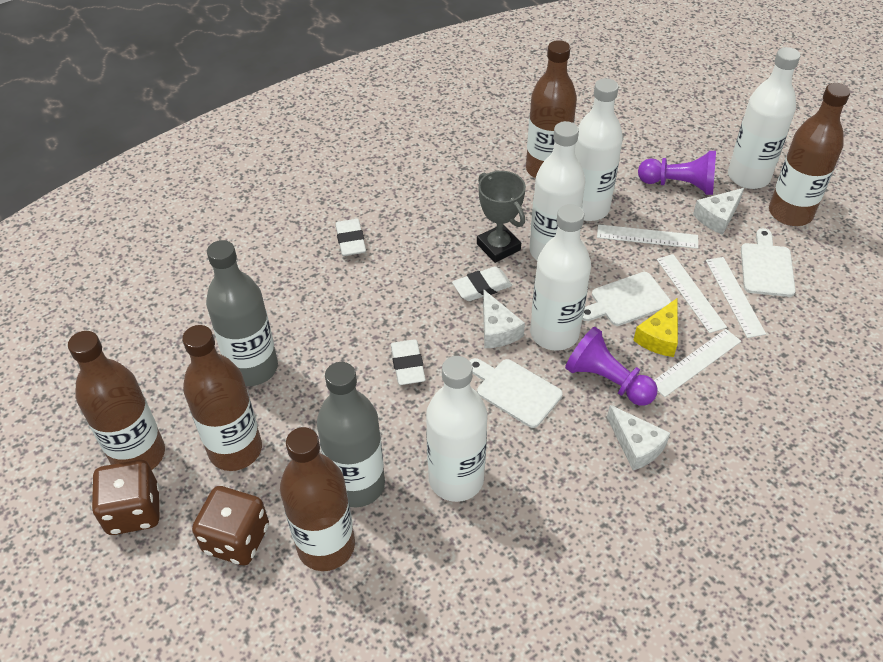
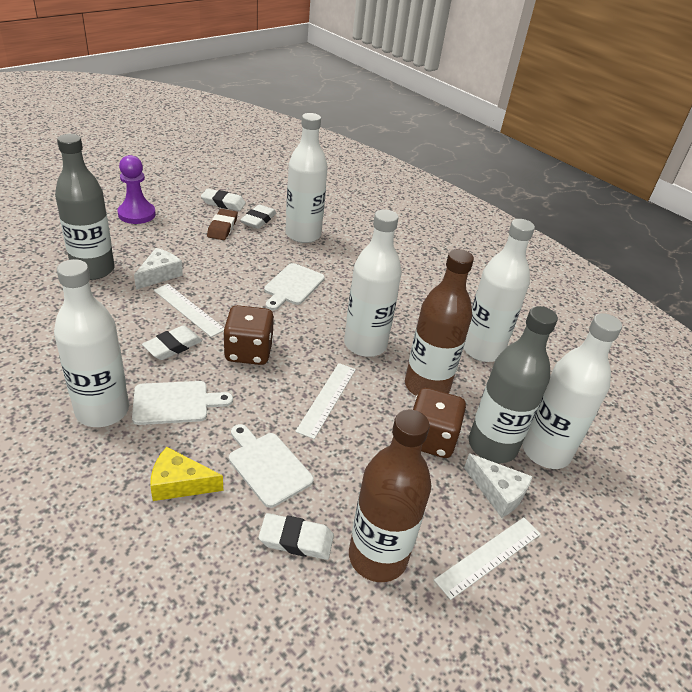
brown bottle: 5 -> 2
brown eraser: 0 -> 1
grey trophy: 1 -> 0
purple pawn: 2 -> 1
white cheese: 3 -> 2
white eraser: 3 -> 4
white ruler: 4 -> 3

